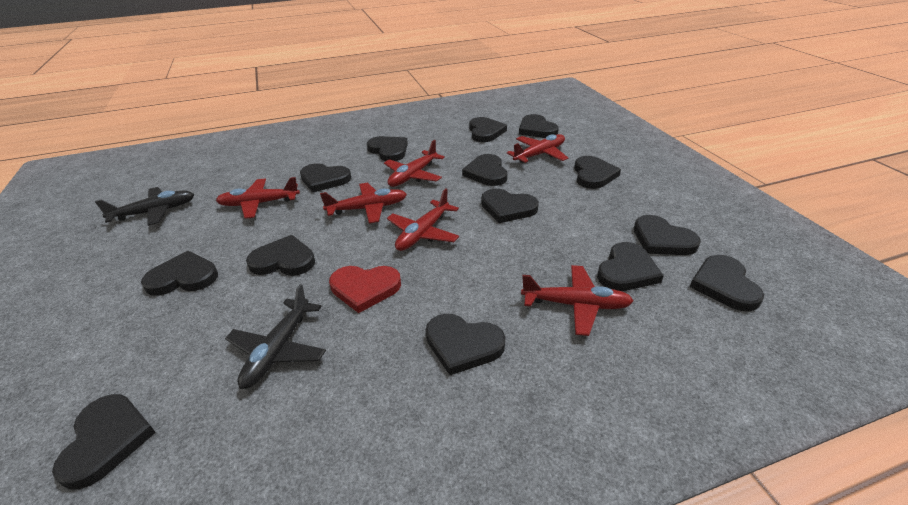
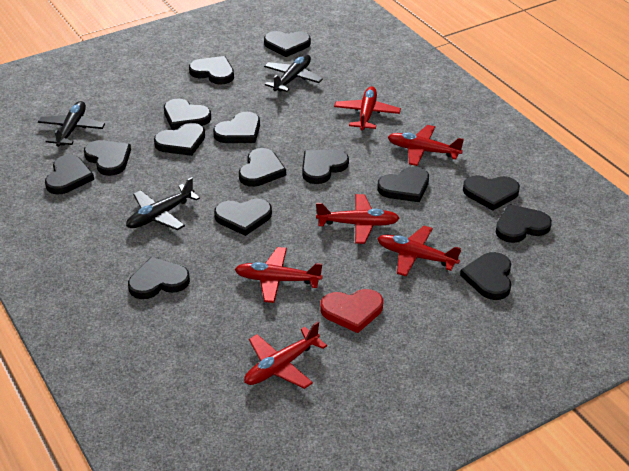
black heart: 14 -> 15
black plane: 2 -> 3

